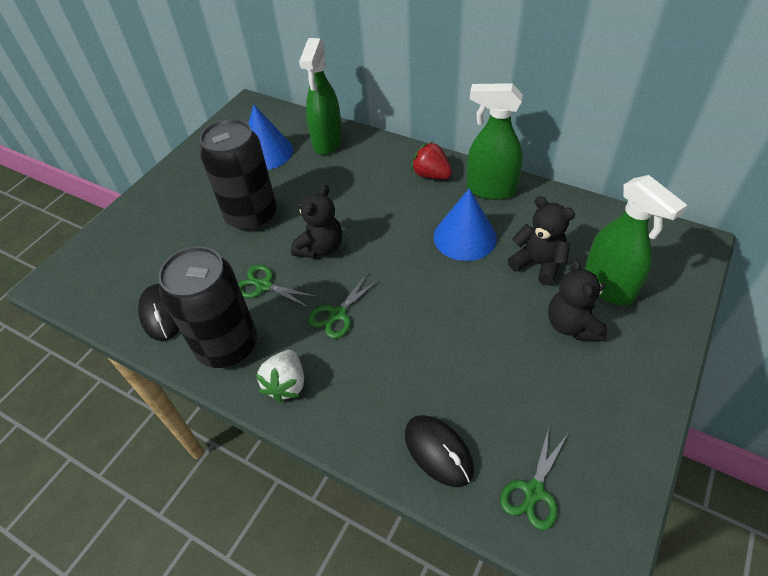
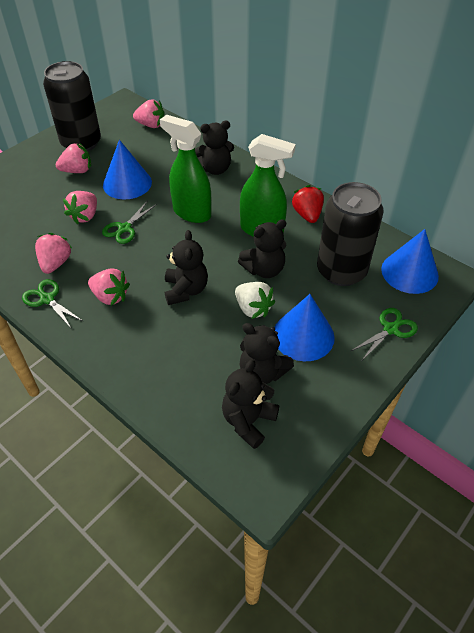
black mouse: 2 -> 0
black teddy bear: 3 -> 5
blue cone: 2 -> 3
green spray bottle: 3 -> 2
pink strawberry: 0 -> 5

